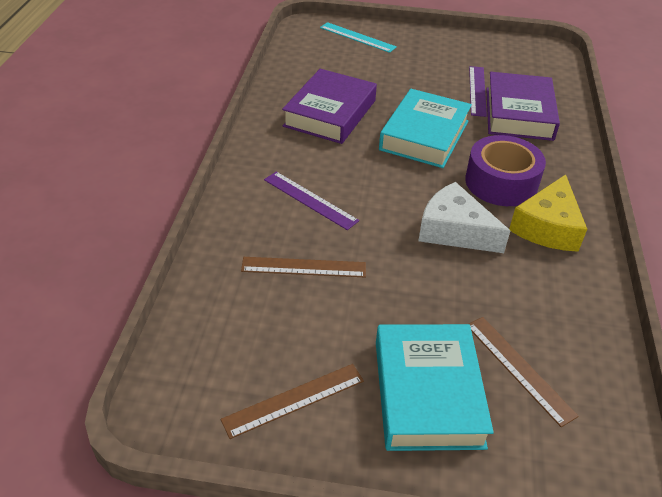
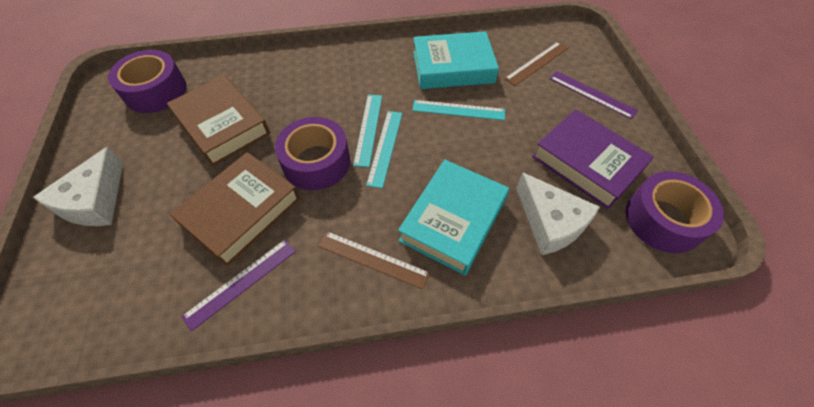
brown book: 0 -> 2
brown ruler: 3 -> 2
purple book: 2 -> 1
purple tape: 1 -> 3
turquoise ruler: 1 -> 3
white cheese: 1 -> 2
yellow cheese: 1 -> 0

